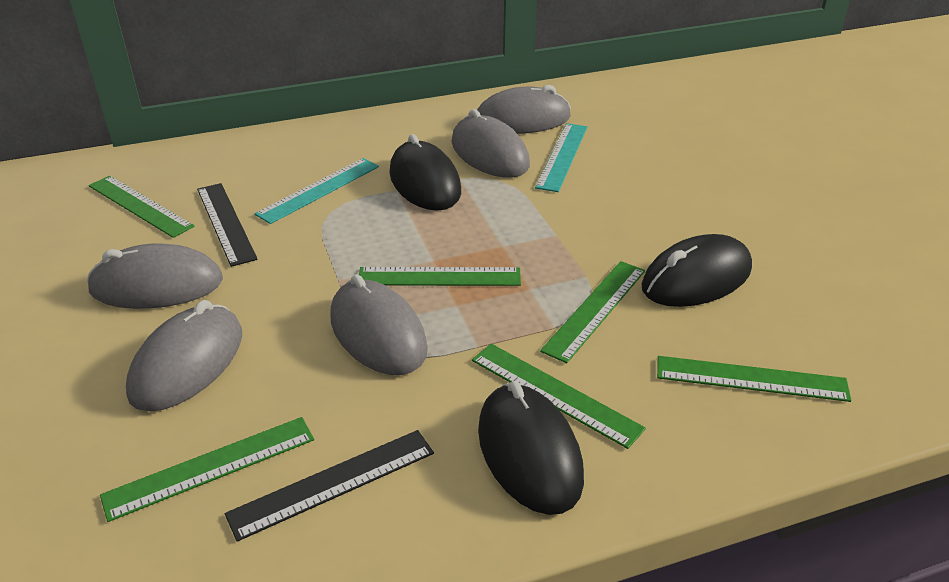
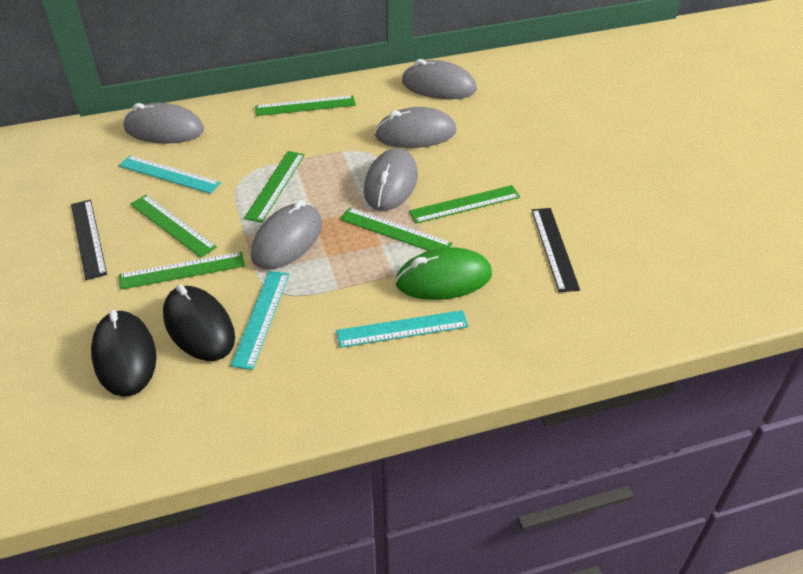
black mouse: 3 -> 2
green mouse: 0 -> 1
turquoise ruler: 2 -> 3

